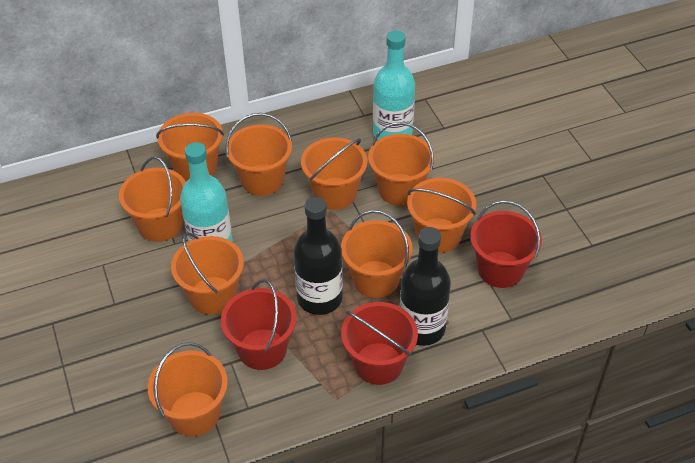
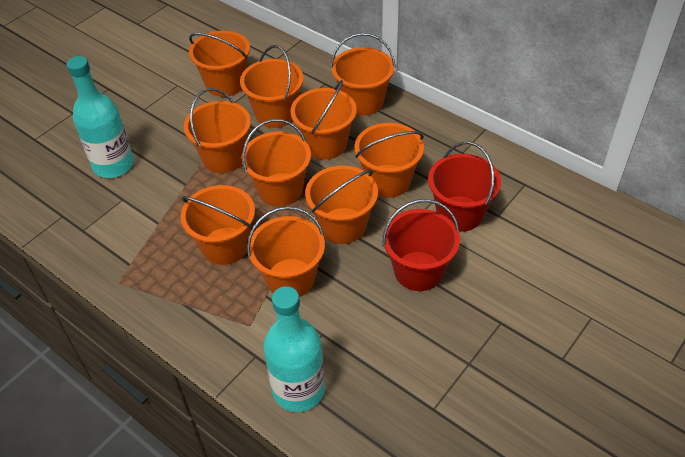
black bottle: 2 -> 0
orange bucket: 9 -> 10
red bucket: 3 -> 2

